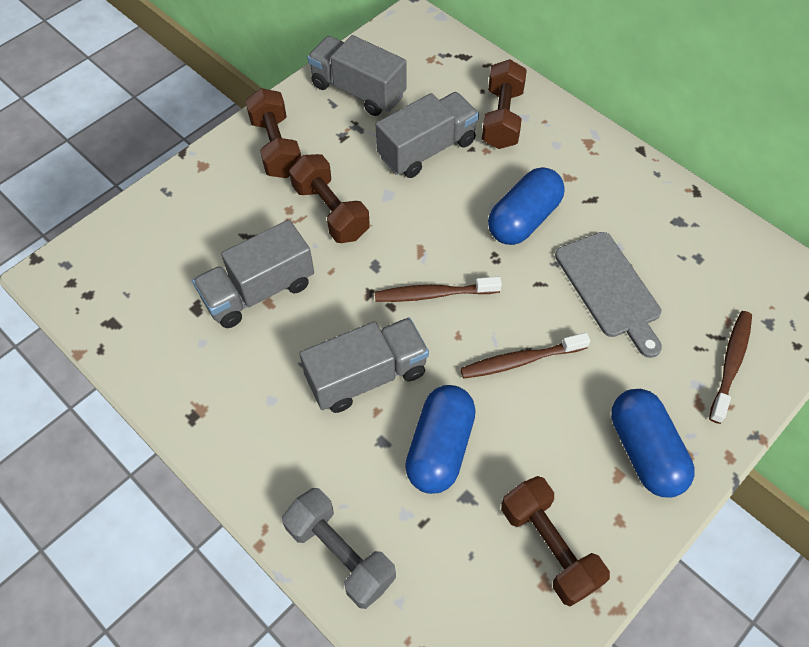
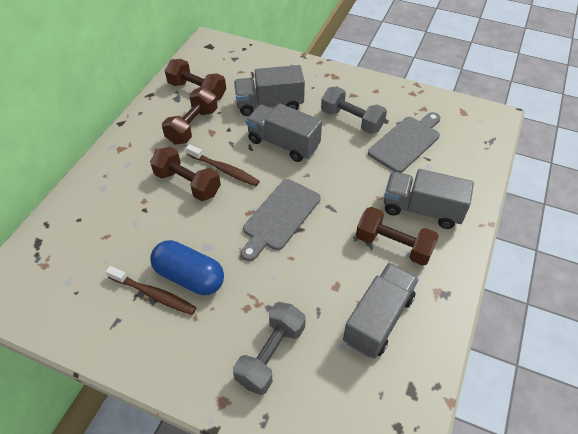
blue capsule: 3 -> 1
brown toothbrush: 3 -> 2
grey cutting board: 1 -> 2
grey dumbbell: 1 -> 2

